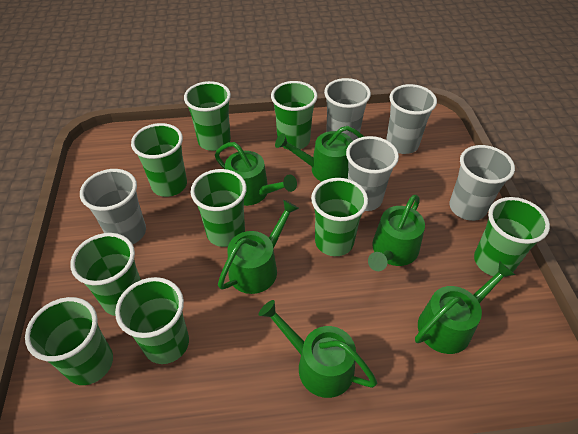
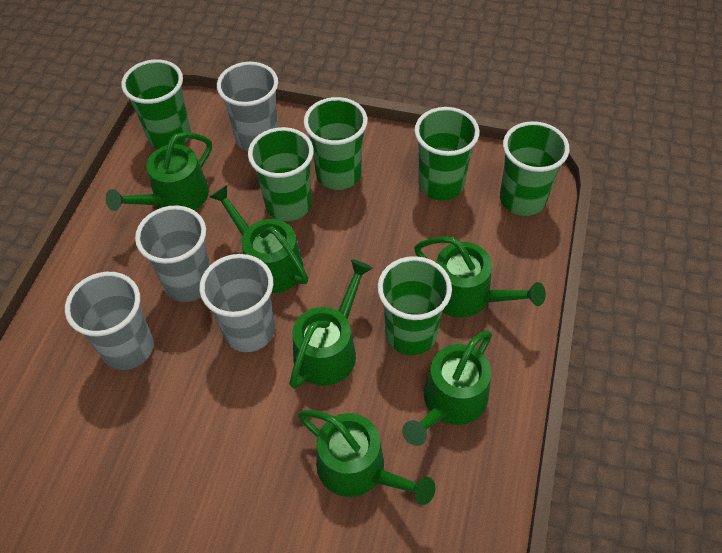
green cup: 9 -> 6
grey cup: 5 -> 4

